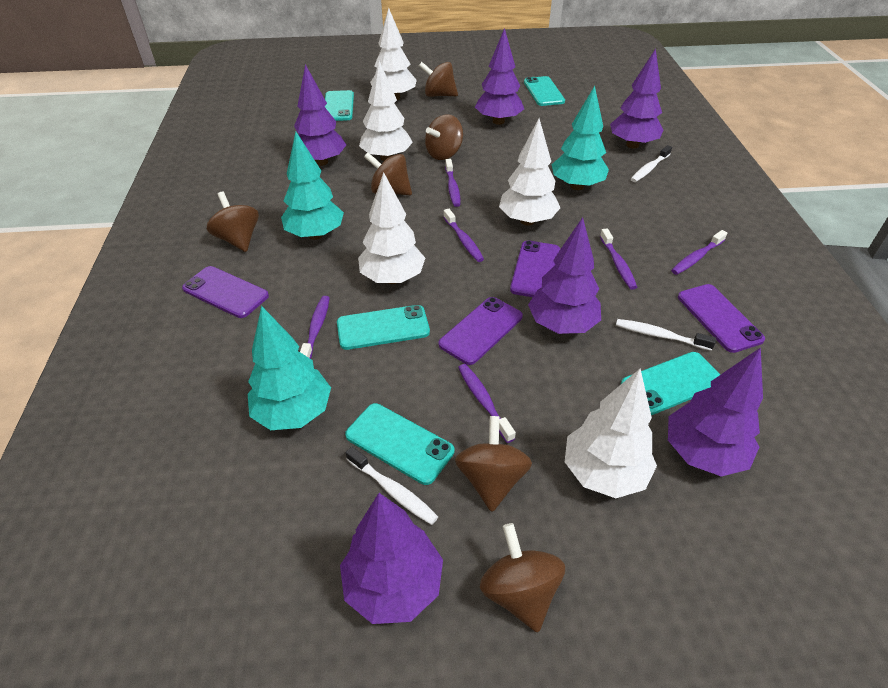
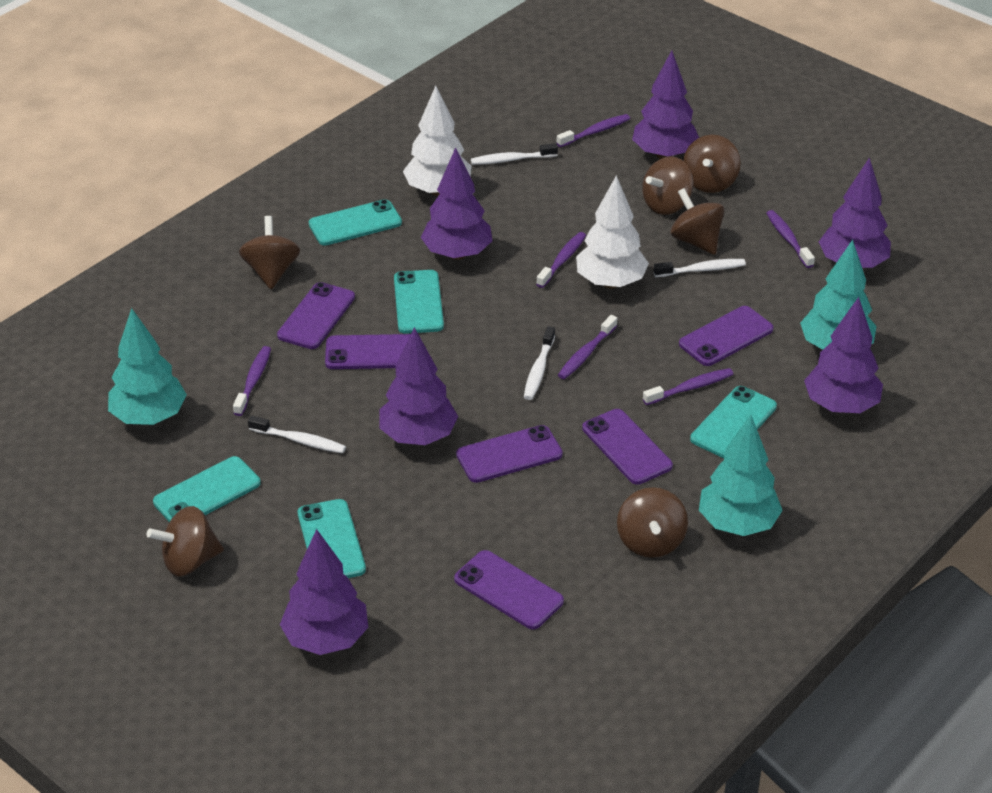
purple phone: 4 -> 6
white toothbrush: 3 -> 4
white tree: 5 -> 2

